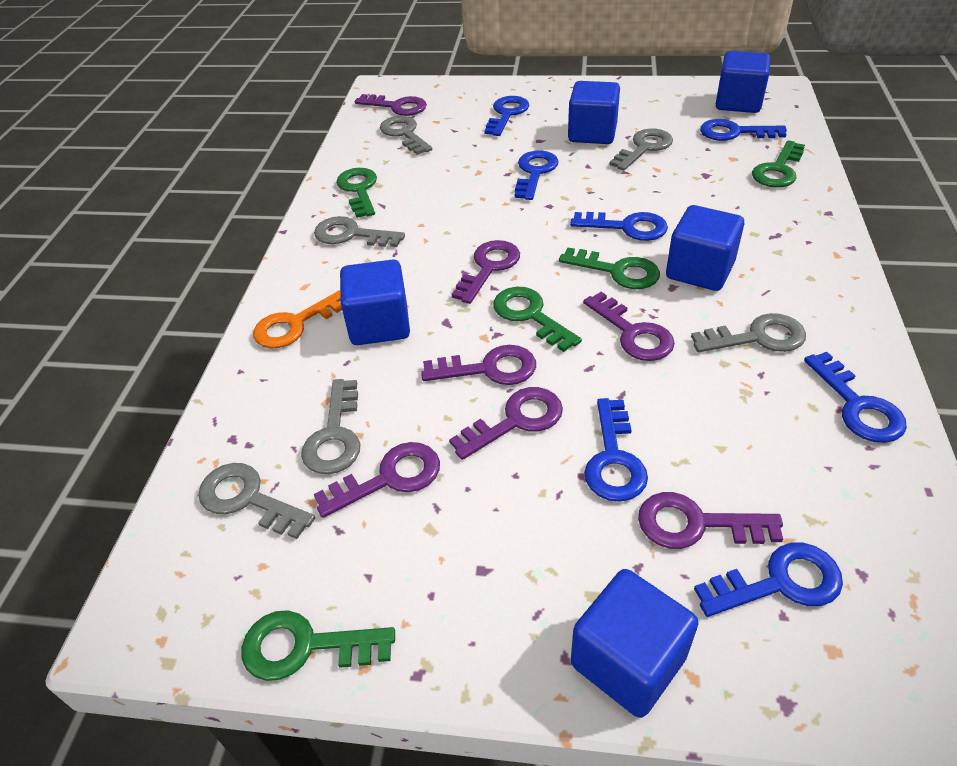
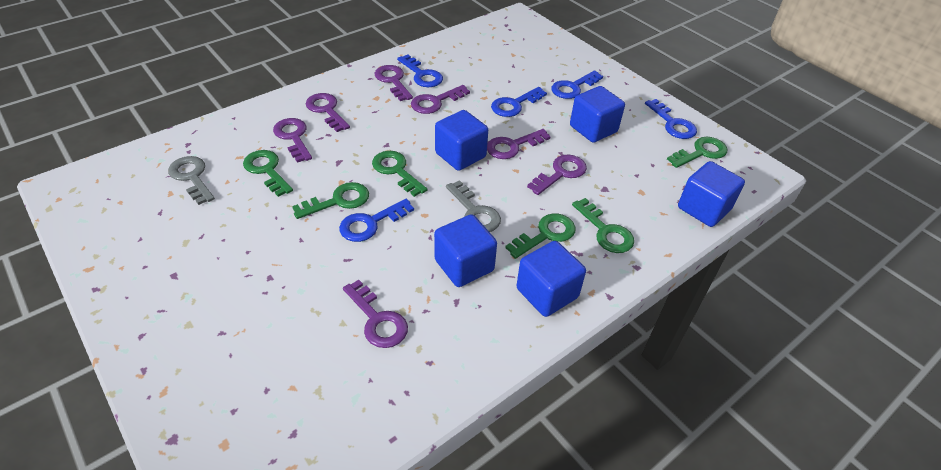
blue key: 7 -> 5
green key: 5 -> 6
grey key: 6 -> 2
orange key: 1 -> 0

